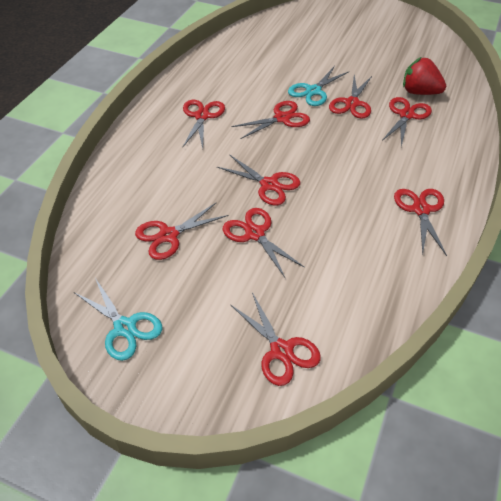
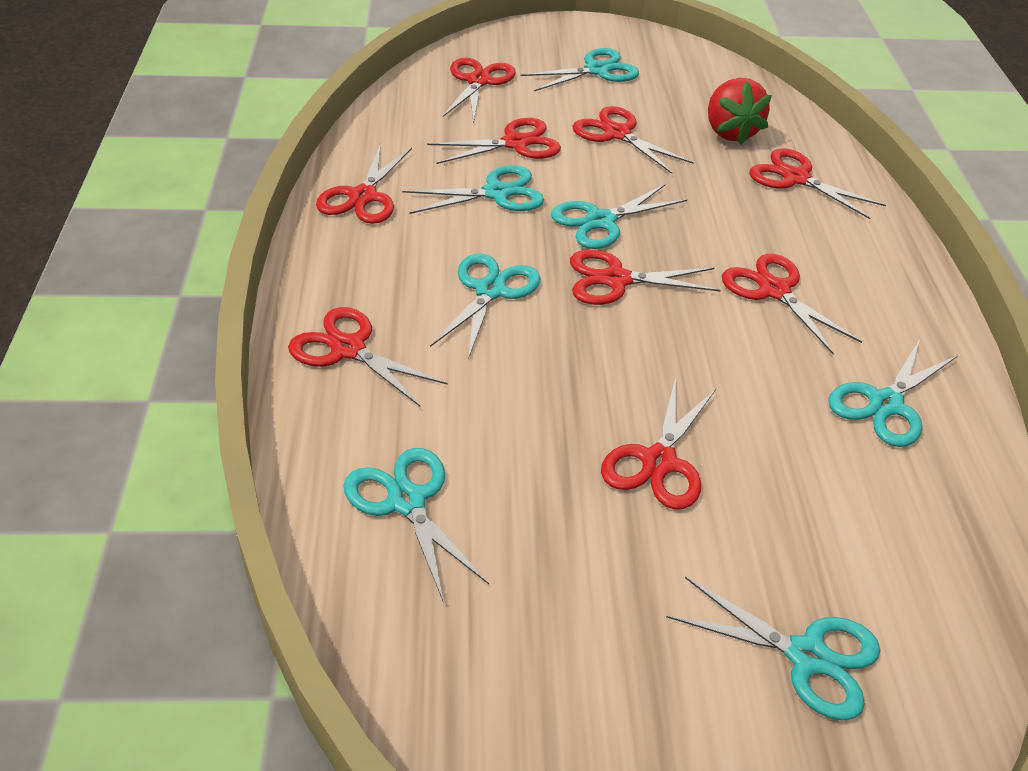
turquoise scissors: 2 -> 7

